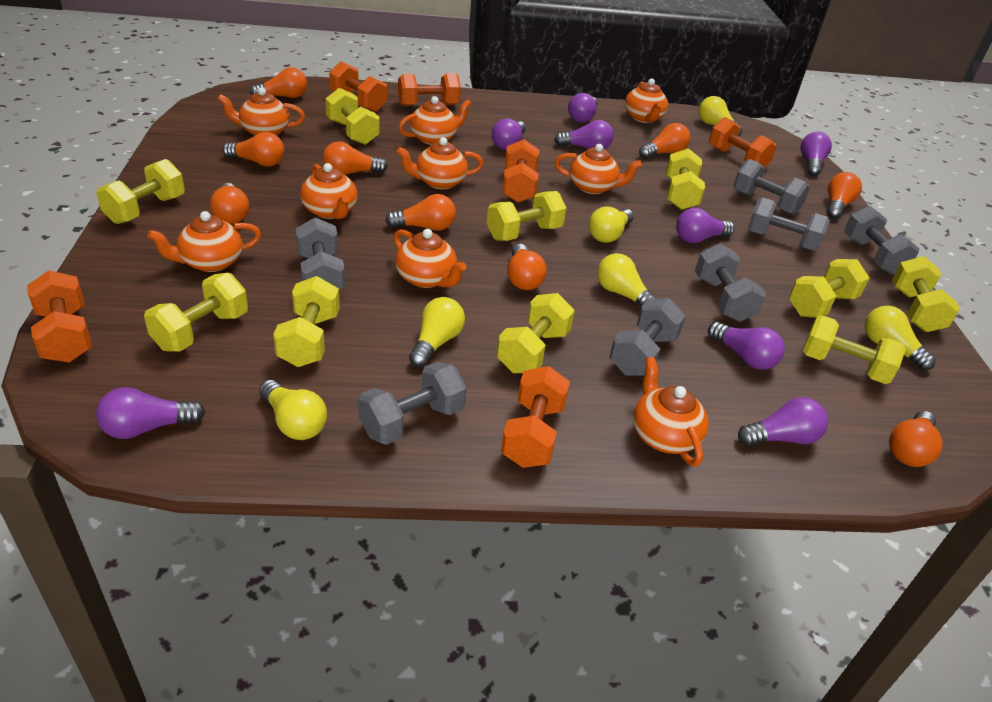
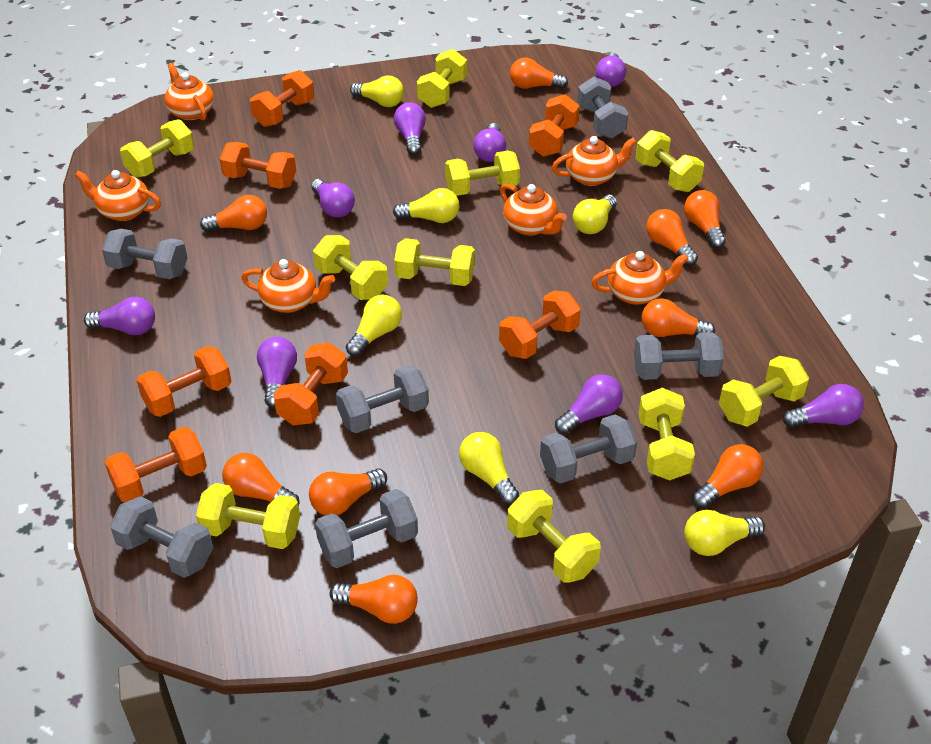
orange dumbbell: 6 -> 7
orange teapot: 9 -> 6

